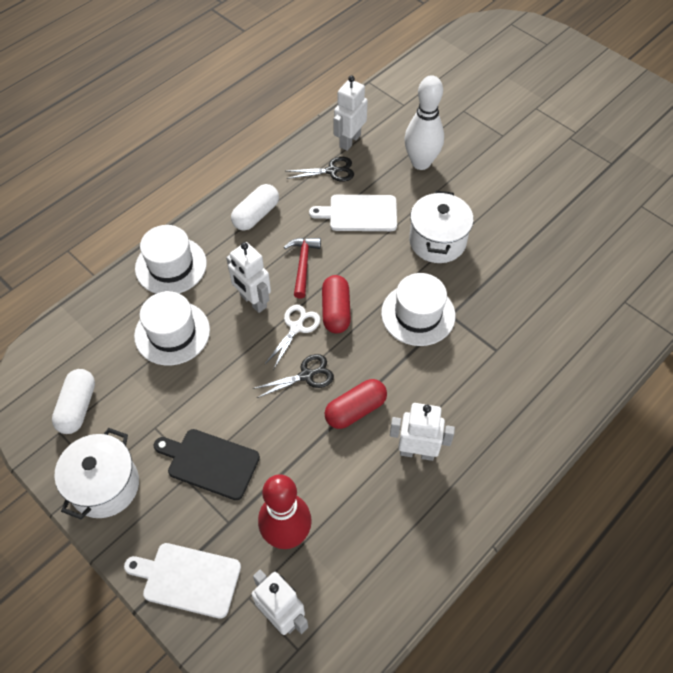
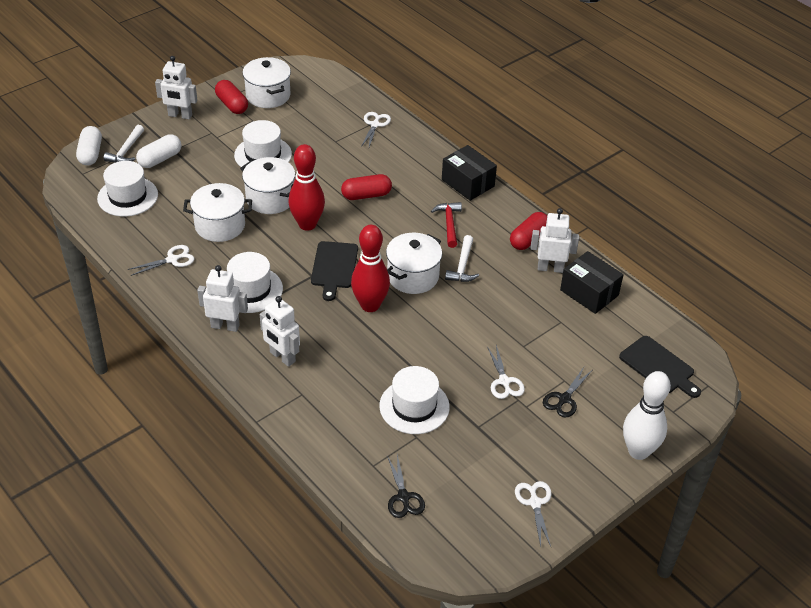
black box: 0 -> 2
black cutting board: 1 -> 2
red bowling pin: 1 -> 2
red capsule: 2 -> 3
white cutting board: 2 -> 0
white hammer: 0 -> 2
white hat: 3 -> 4
white pot: 2 -> 4
white scissors: 1 -> 4

